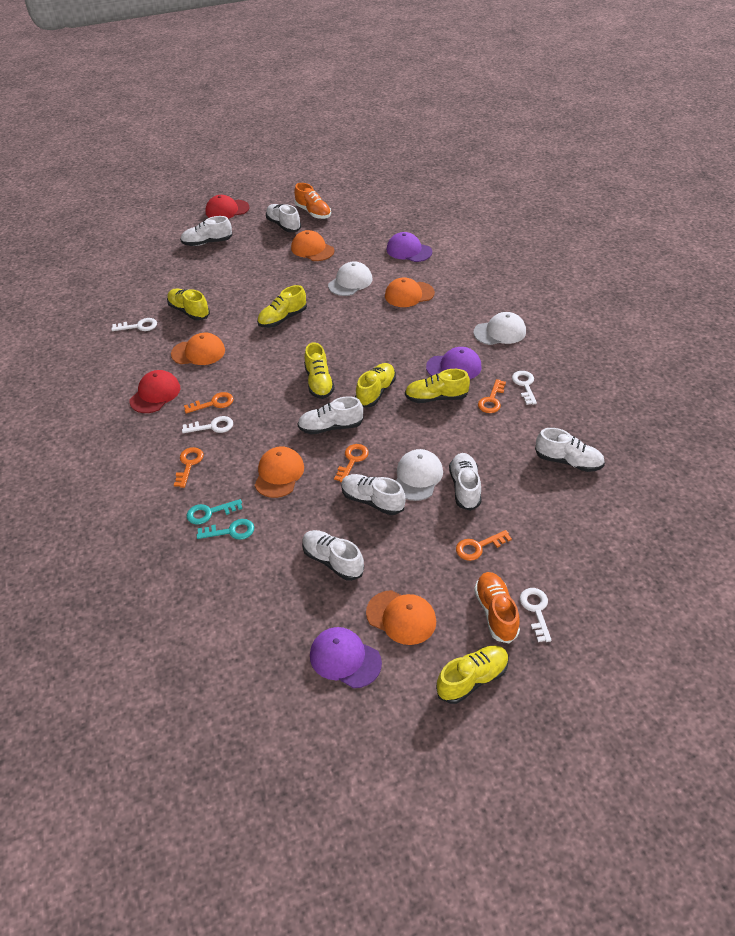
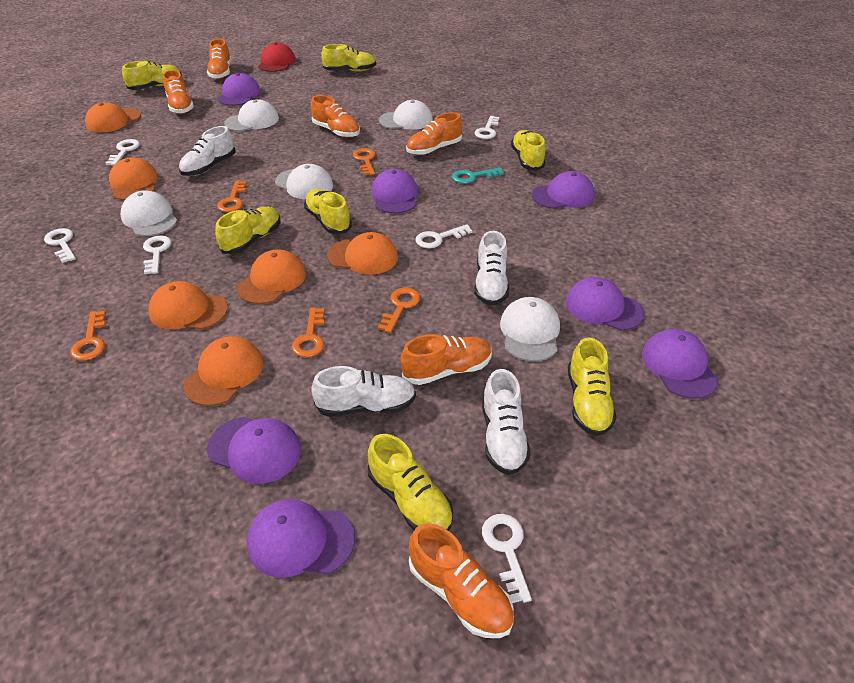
orange cap: 5 -> 6
orange shoe: 2 -> 6
purple cap: 3 -> 7
red cap: 2 -> 1
turquoise key: 2 -> 1
white cap: 3 -> 5
white key: 4 -> 6
white shoe: 7 -> 4
yellow shoe: 6 -> 7

